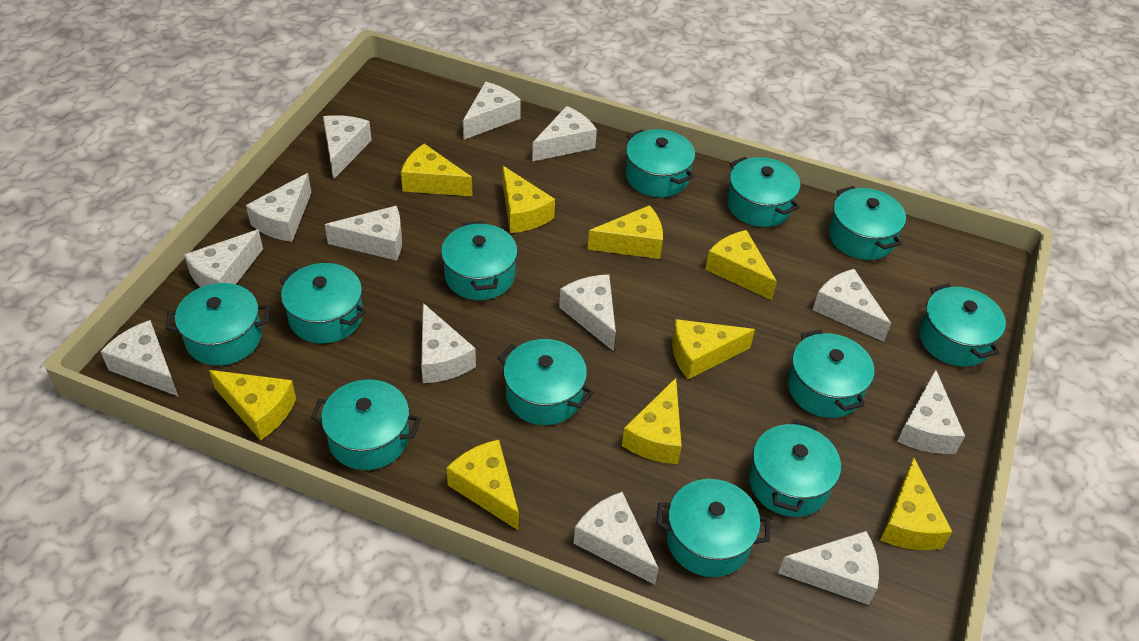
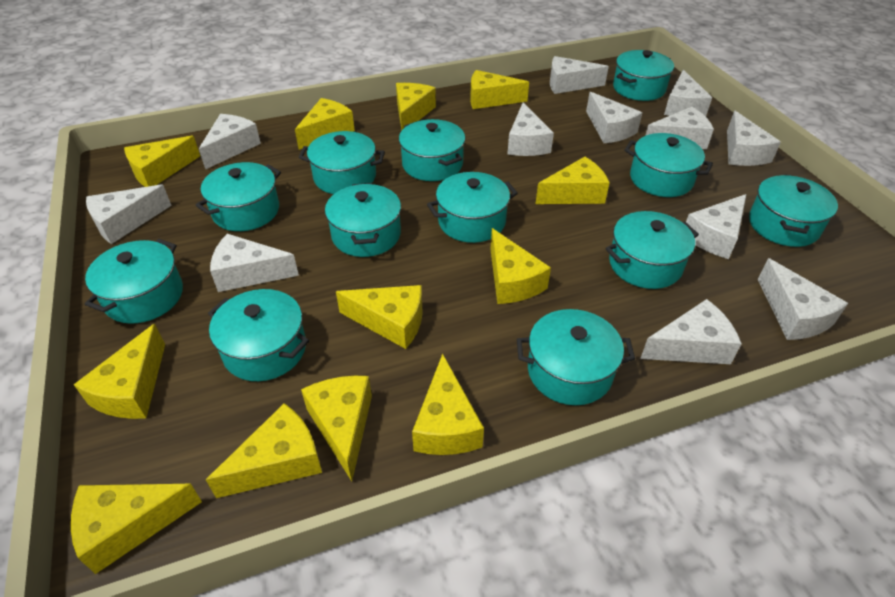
white cheese: 13 -> 12
yellow cheese: 9 -> 12

